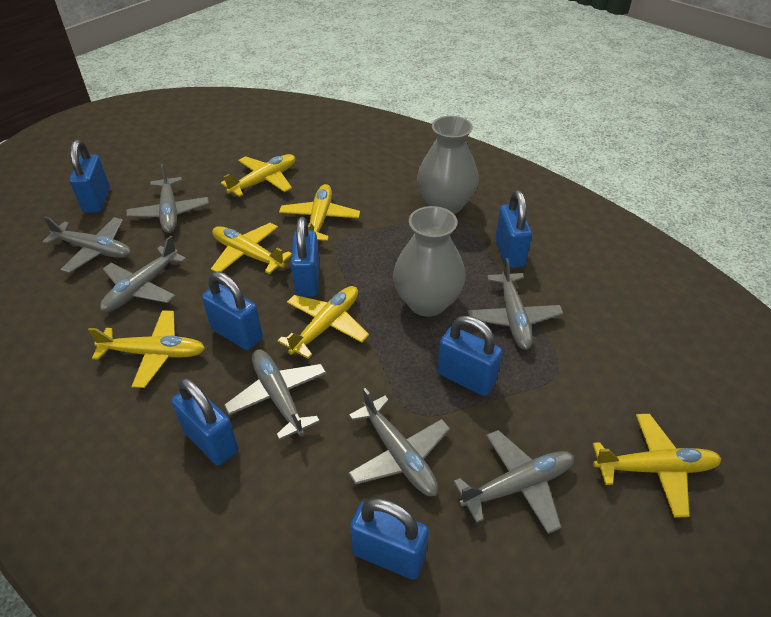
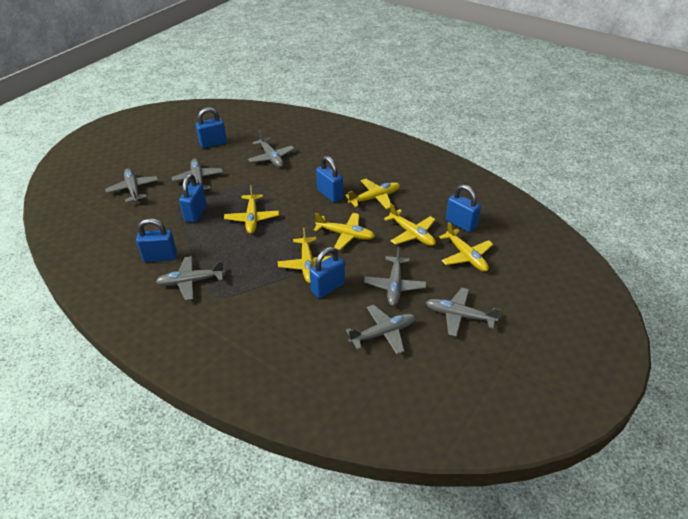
blue padlock: 7 -> 6
grey vase: 2 -> 0

